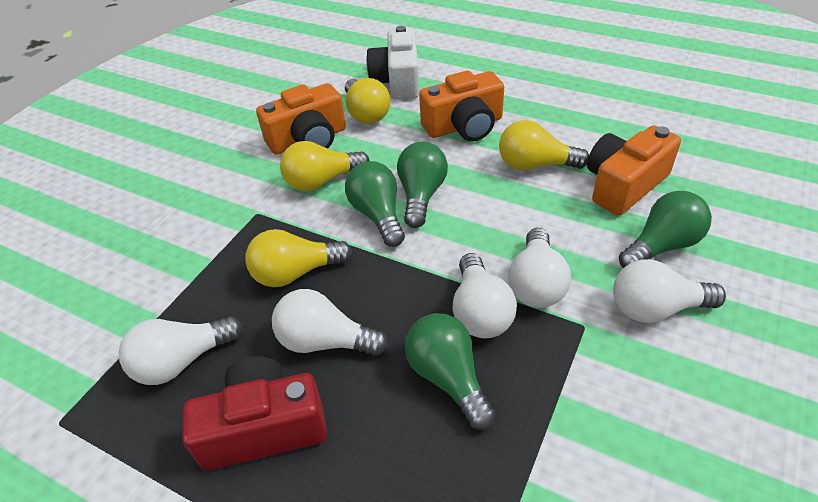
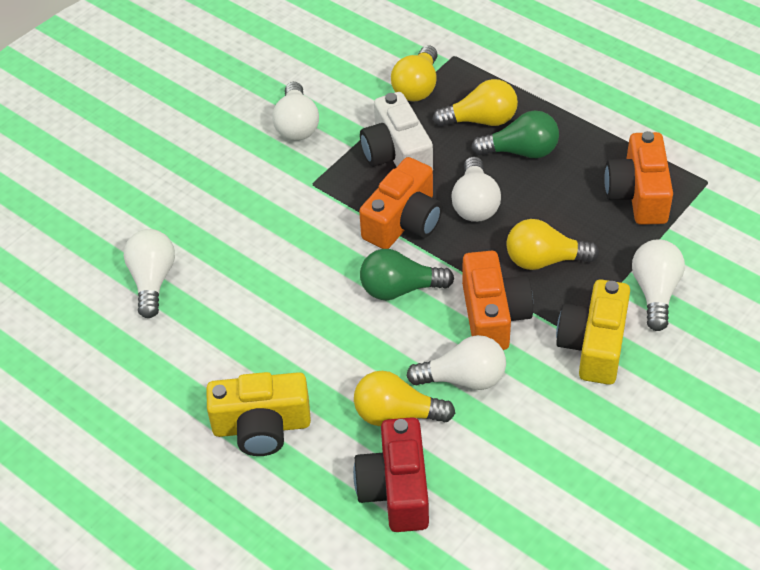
green light bulb: 4 -> 2
yellow camera: 0 -> 2

